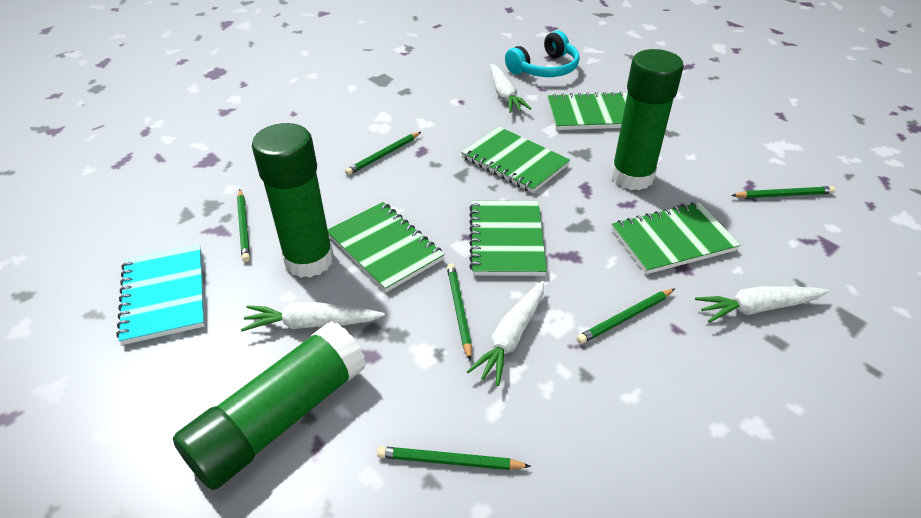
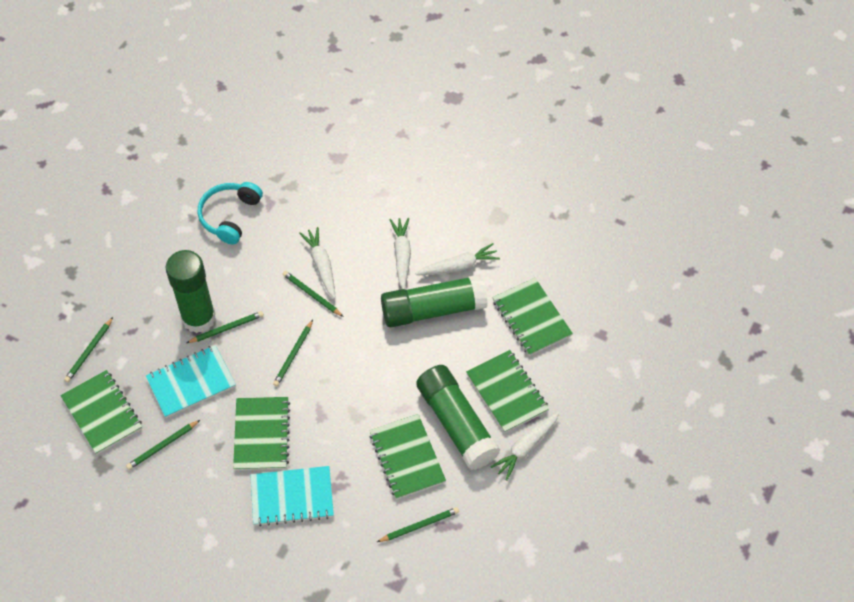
turquoise notebook: 1 -> 2

